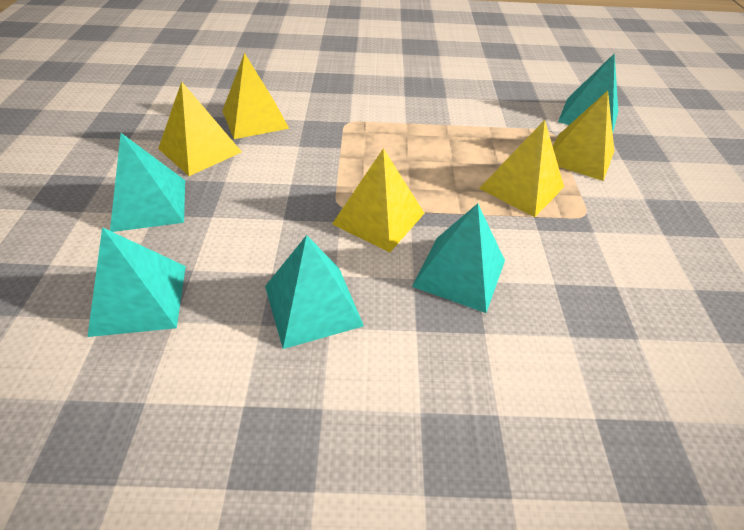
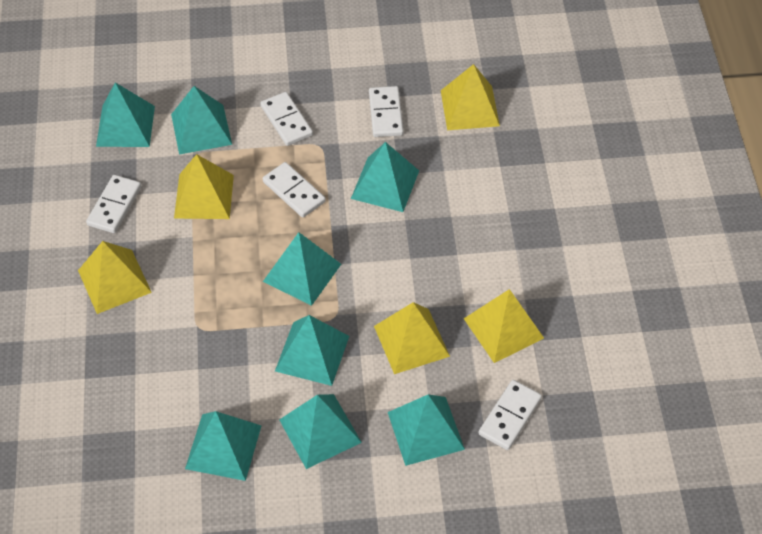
turquoise pyramid: 5 -> 8
white domino: 0 -> 5

